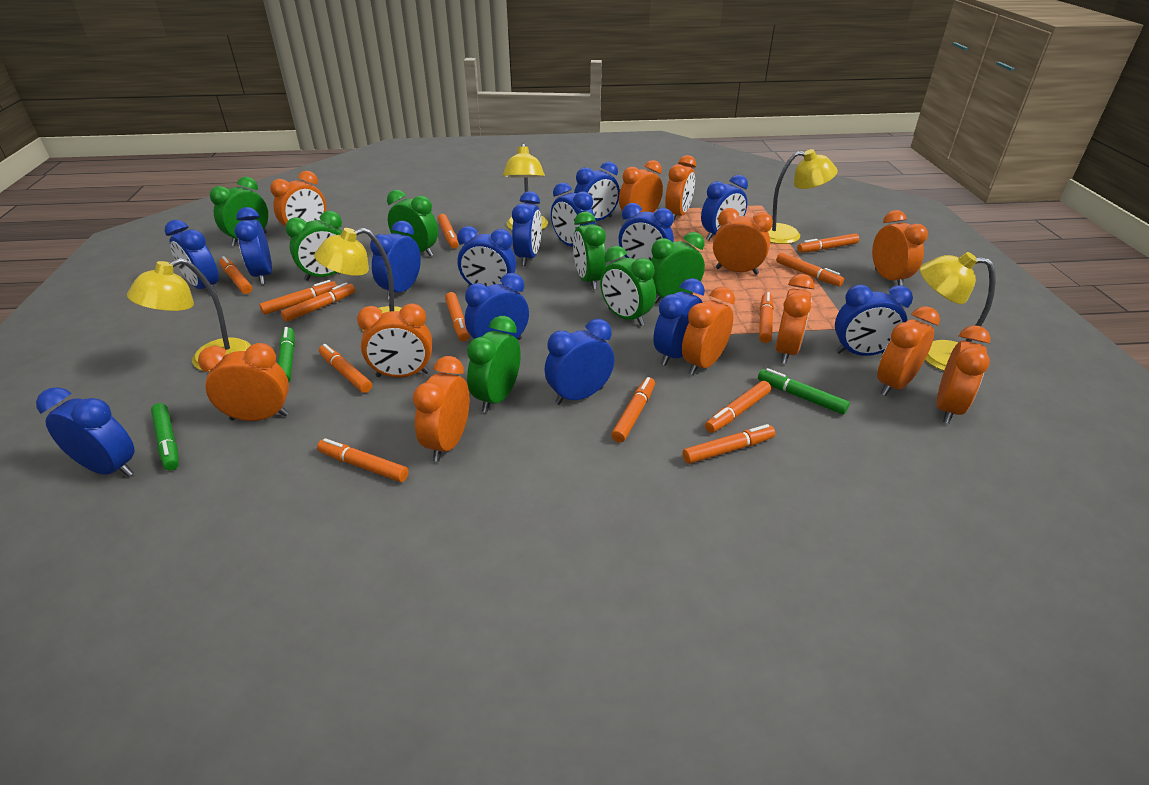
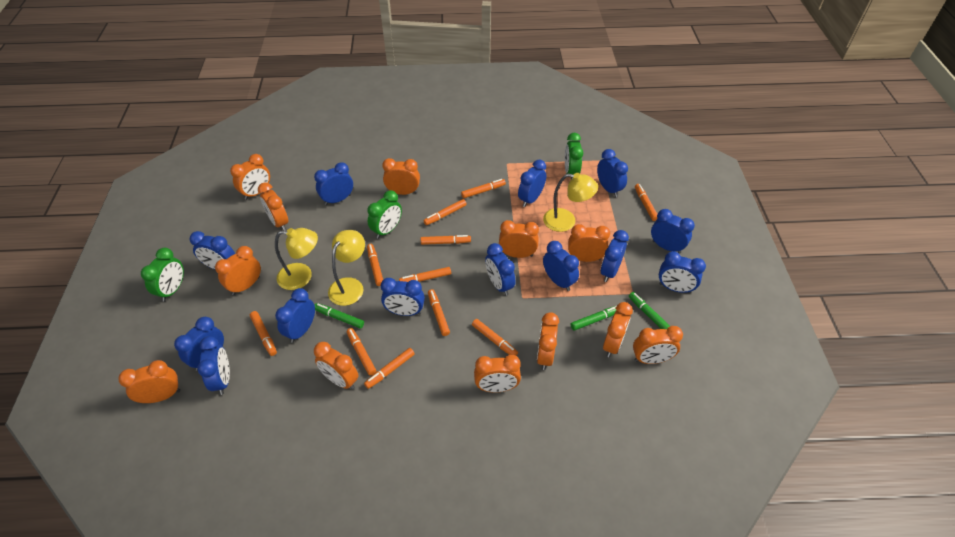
blue clock: 14 -> 13
green clock: 7 -> 3
orange marker: 13 -> 11
yellow lamp: 5 -> 3

